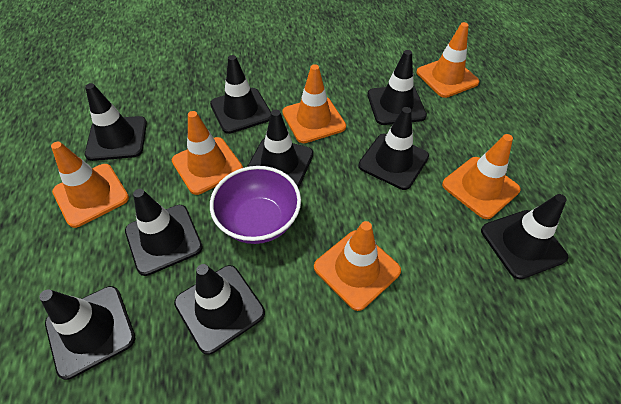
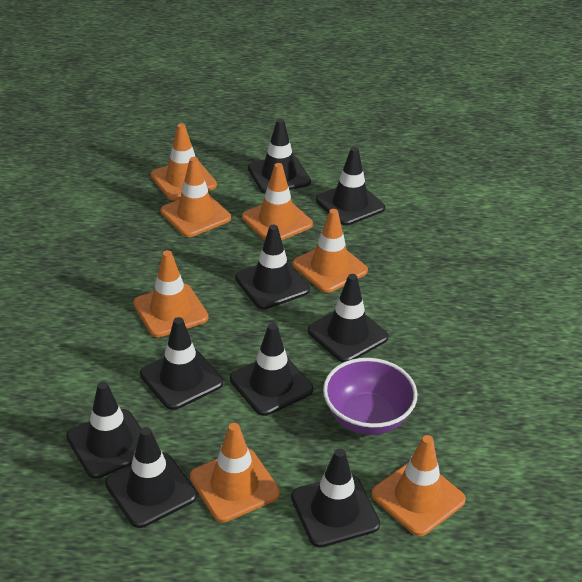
orange traffic cone: 6 -> 7

